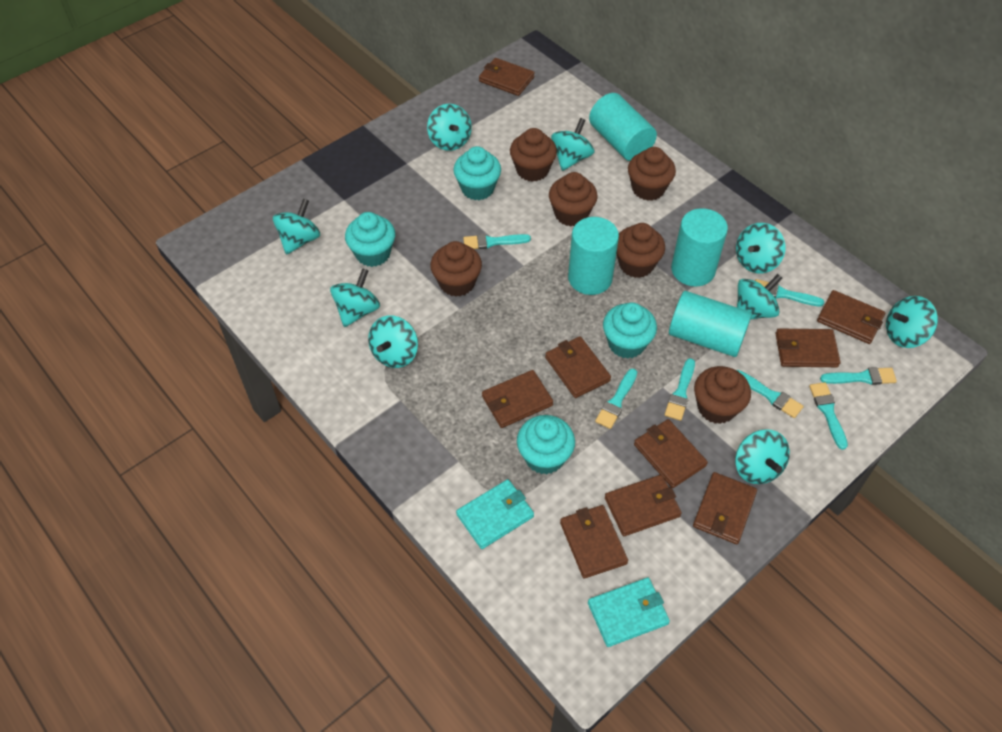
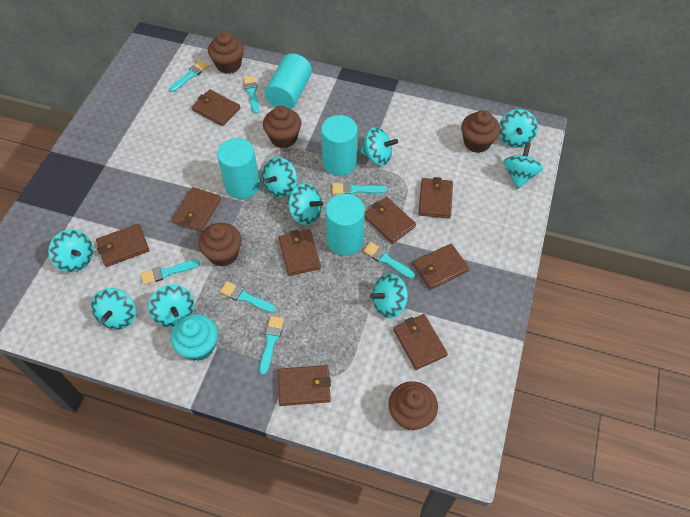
brown cupcake: 6 -> 5
turquoise cupcake: 4 -> 1
turquoise wallet: 2 -> 0

